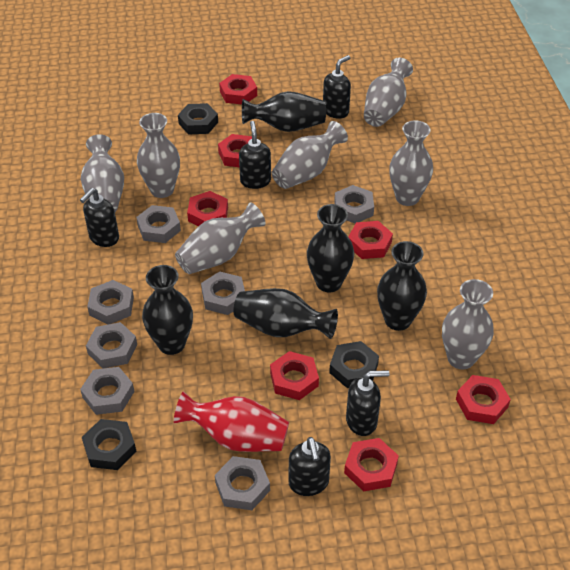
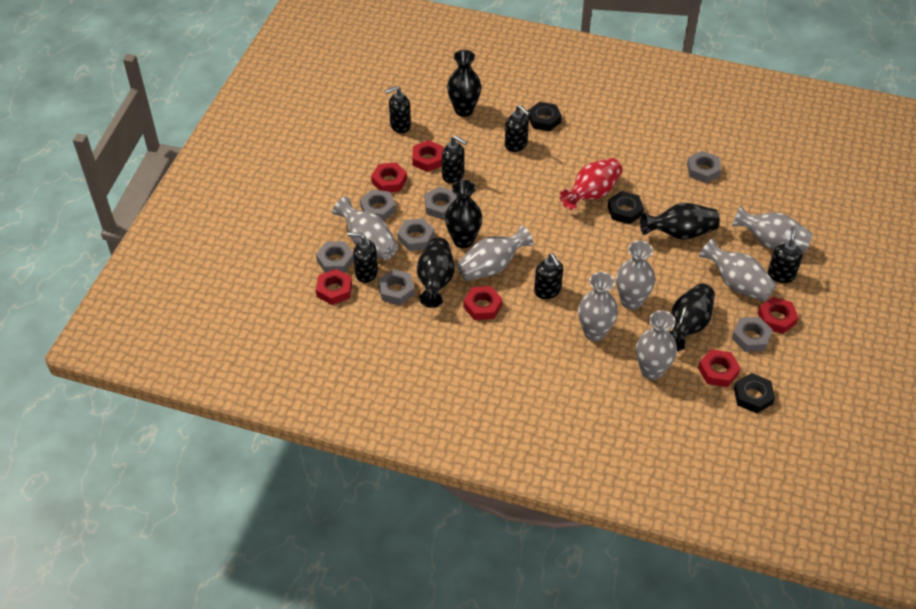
black soap dispenser: 5 -> 6
red nut: 7 -> 6

